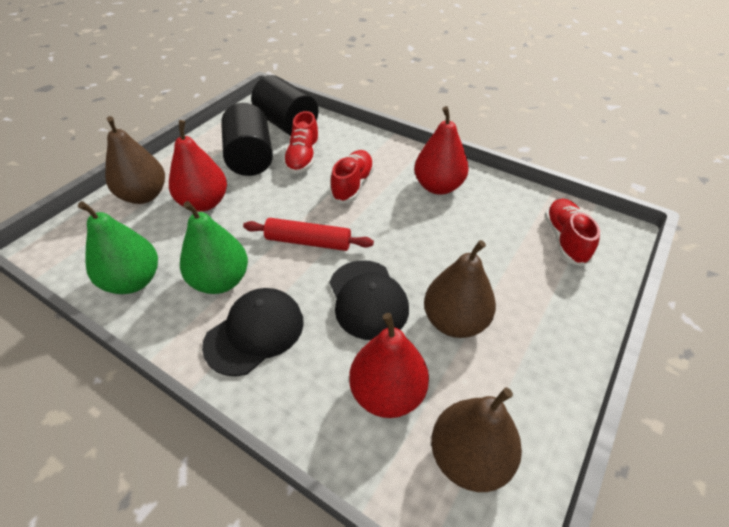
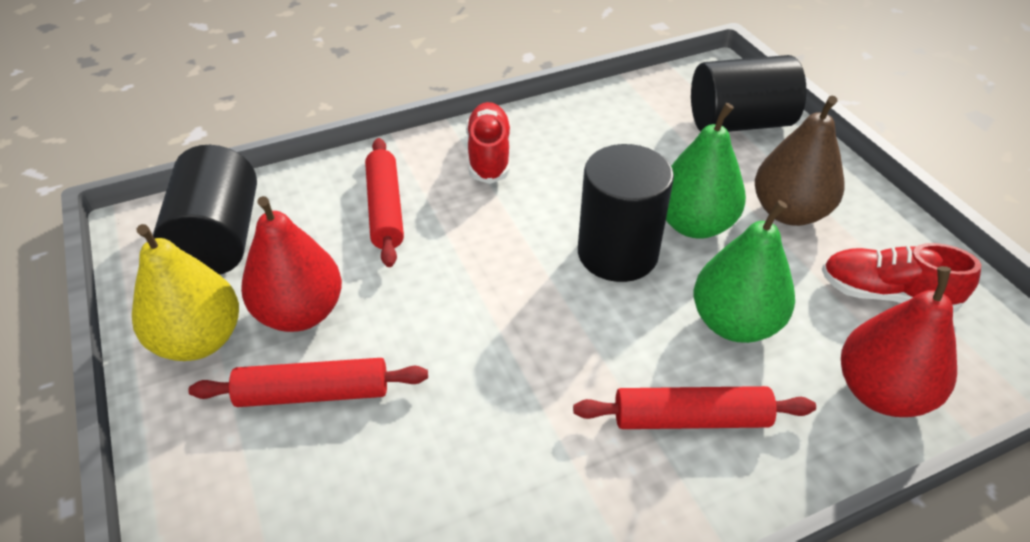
black cap: 2 -> 0
black cylinder: 2 -> 3
brown pear: 3 -> 1
red pear: 3 -> 2
red rolling pin: 1 -> 3
red shoe: 3 -> 2
yellow pear: 0 -> 1

